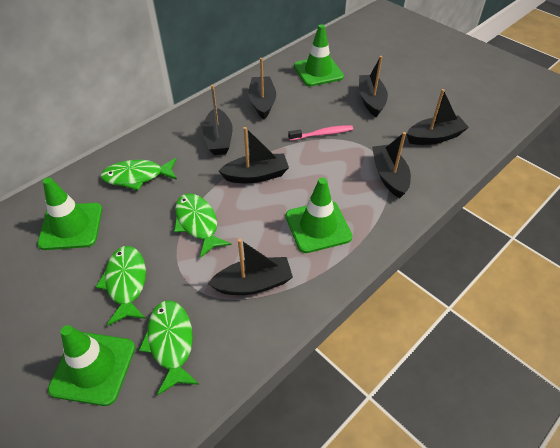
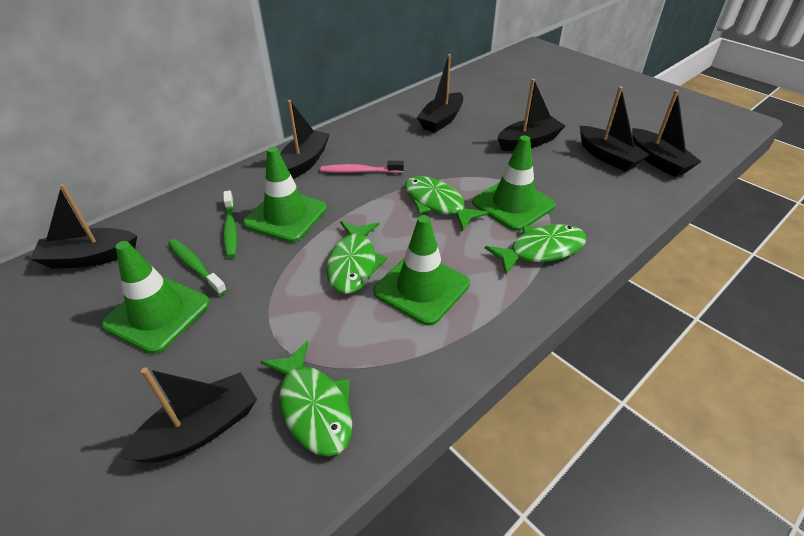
green toothbrush: 0 -> 2

